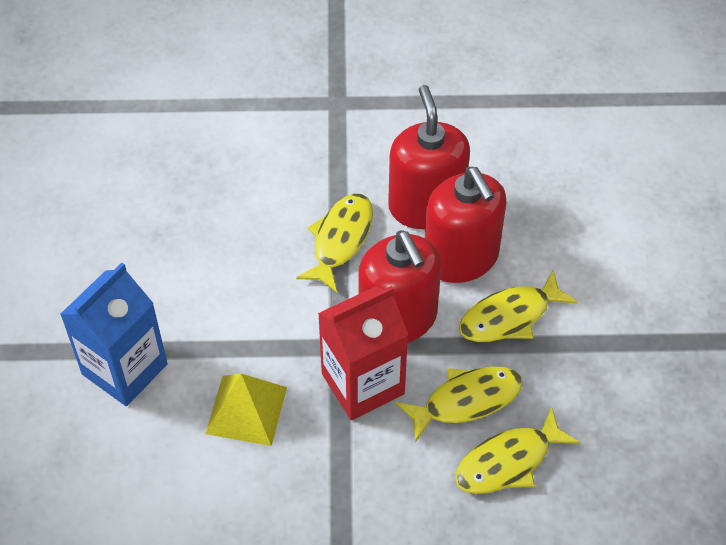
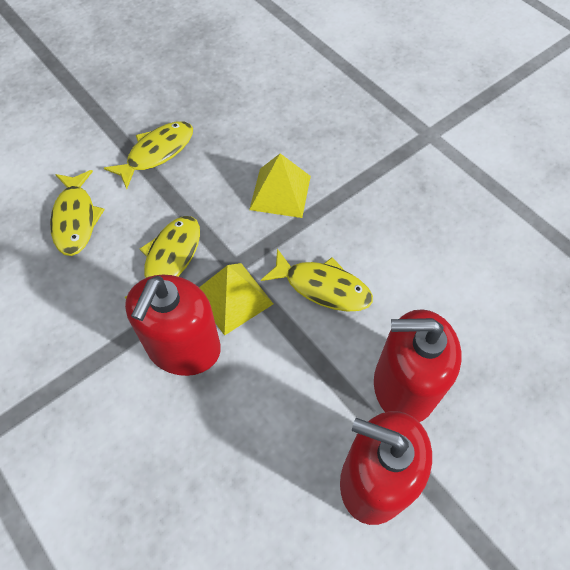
blue carton: 1 -> 0
red carton: 1 -> 0
yellow pyramid: 1 -> 2

